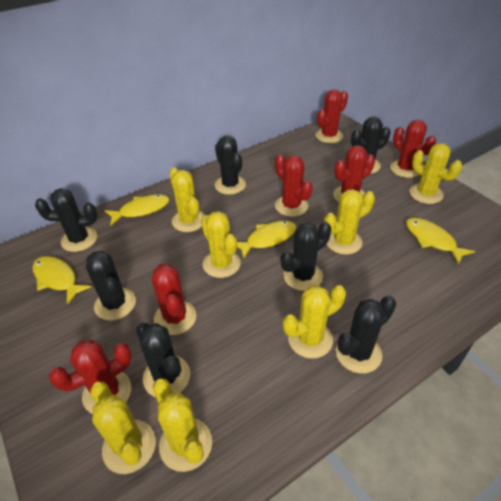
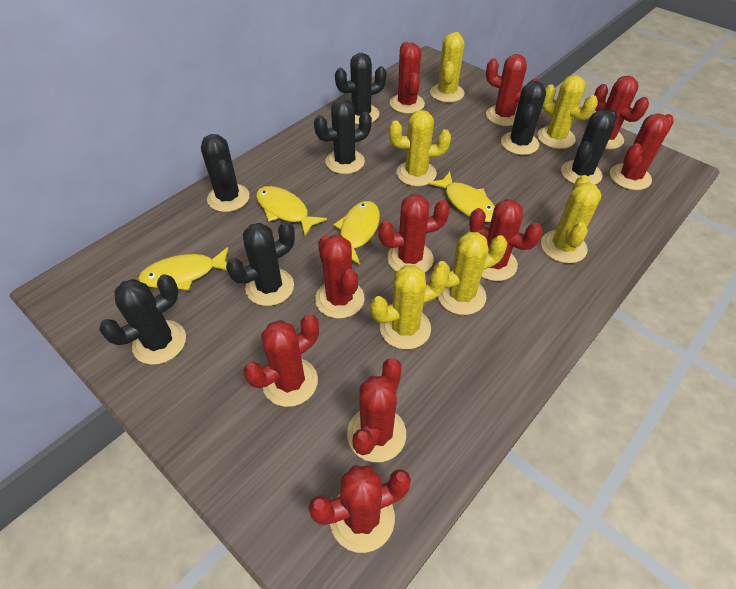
red cactus: 6 -> 10
yellow cactus: 7 -> 6

